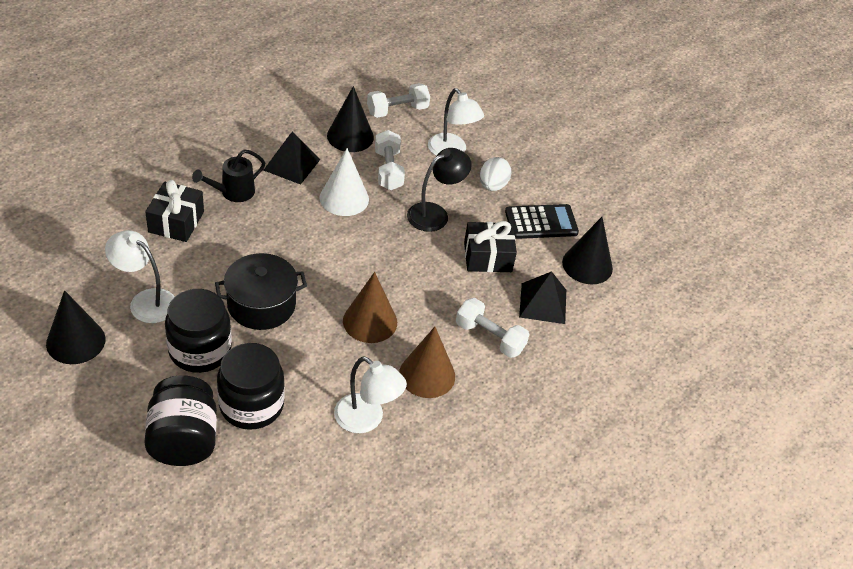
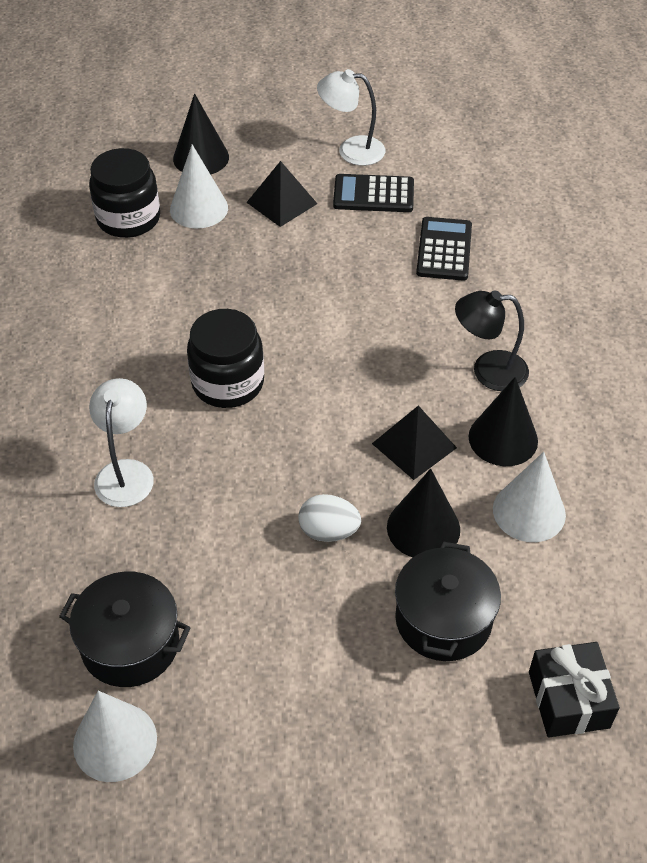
black calculator: 1 -> 2
black gift: 2 -> 1
black jar: 3 -> 2
black pot: 1 -> 2
black watering can: 1 -> 0
brown cone: 2 -> 0
white cone: 1 -> 3
white dumbbell: 3 -> 0
white lamp: 3 -> 2

